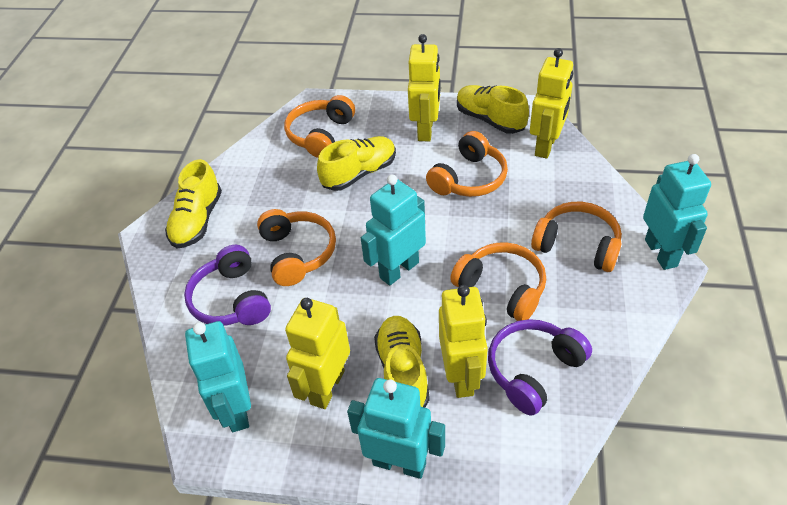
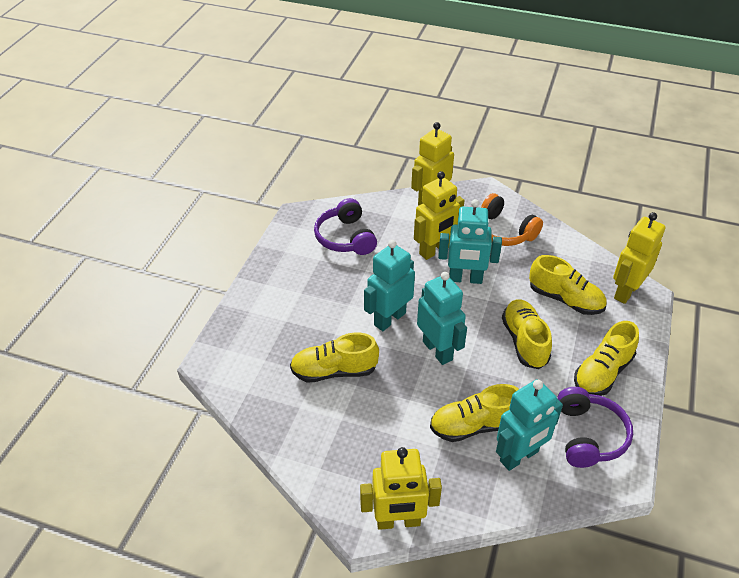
orange headphones: 5 -> 1
yellow shoe: 4 -> 5

